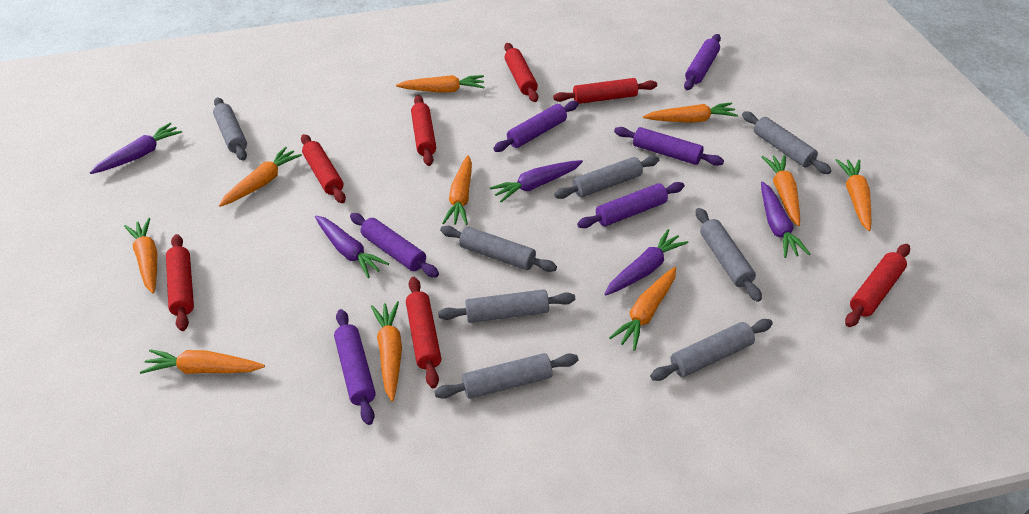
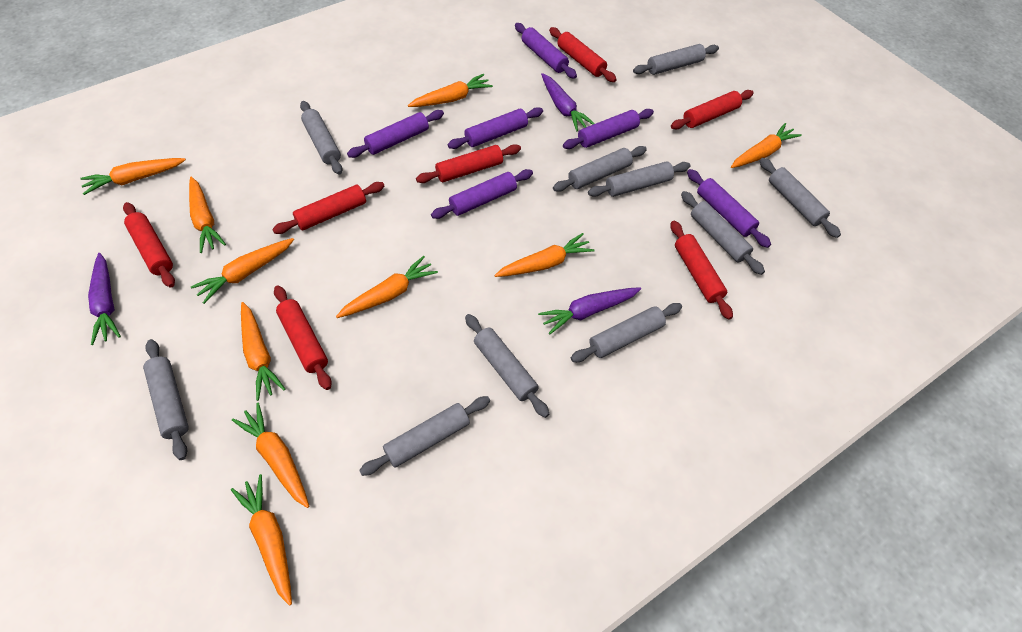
grey rolling pin: 8 -> 10
purple carrot: 5 -> 3

